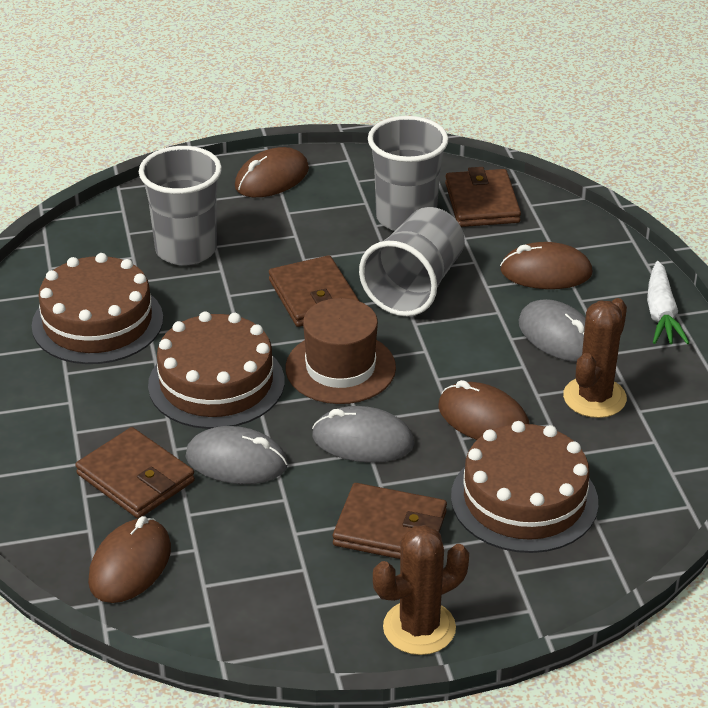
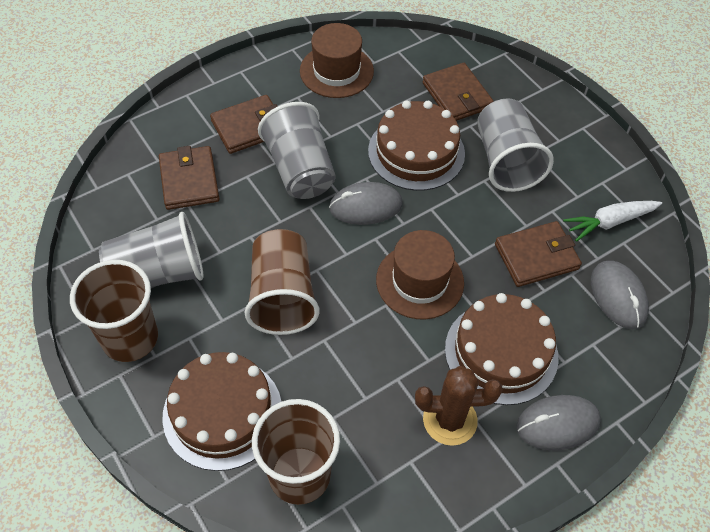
brown cactus: 2 -> 1
brown cup: 0 -> 3
brown hat: 1 -> 2
brown mouse: 4 -> 0

